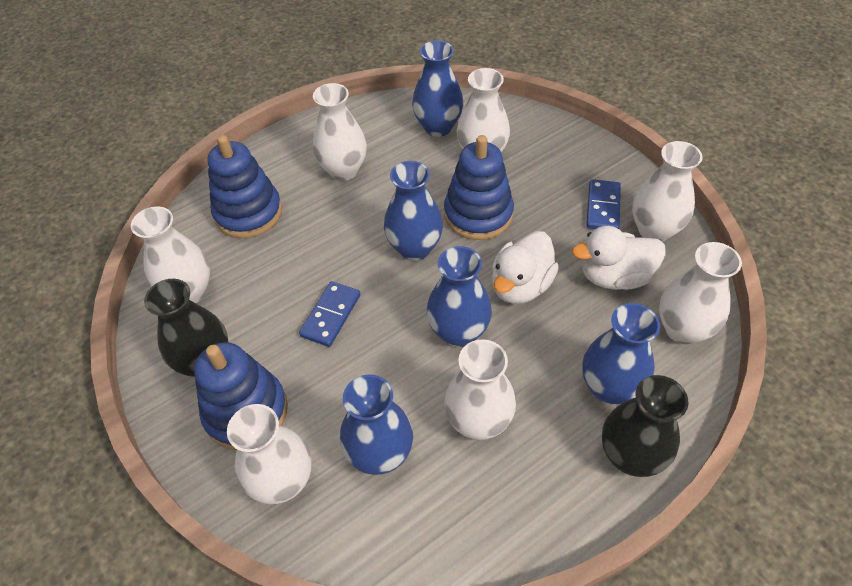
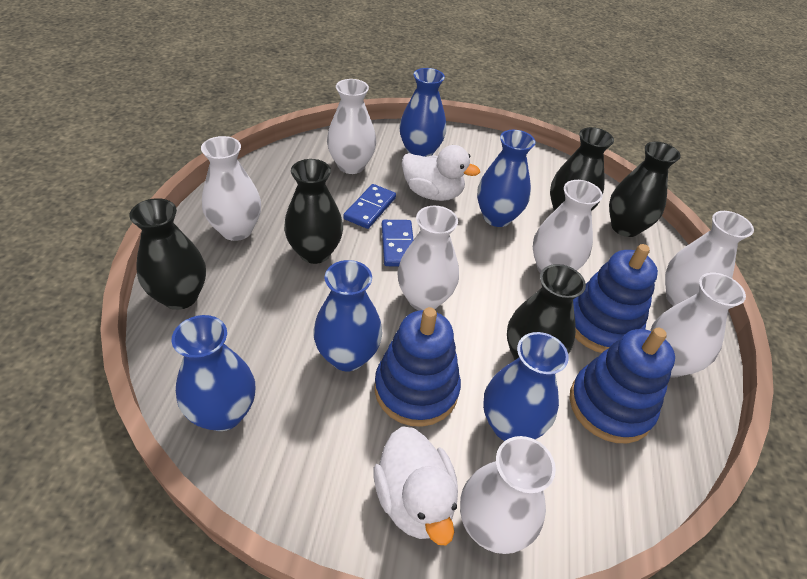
black vase: 2 -> 5

